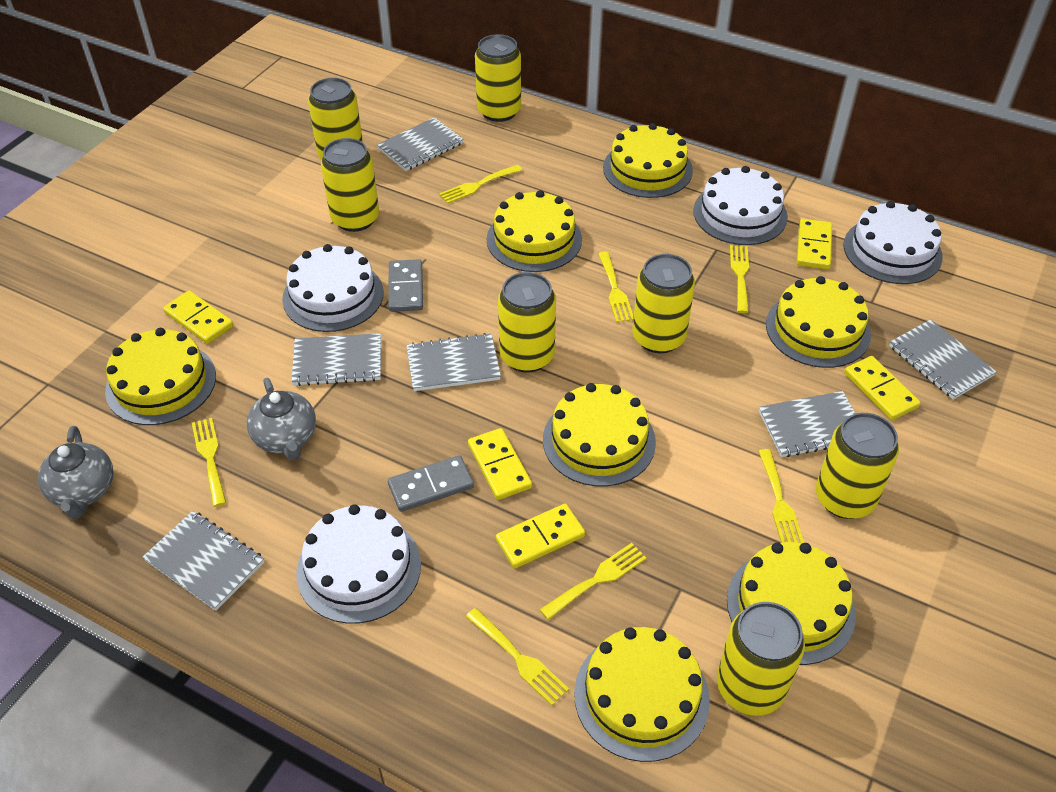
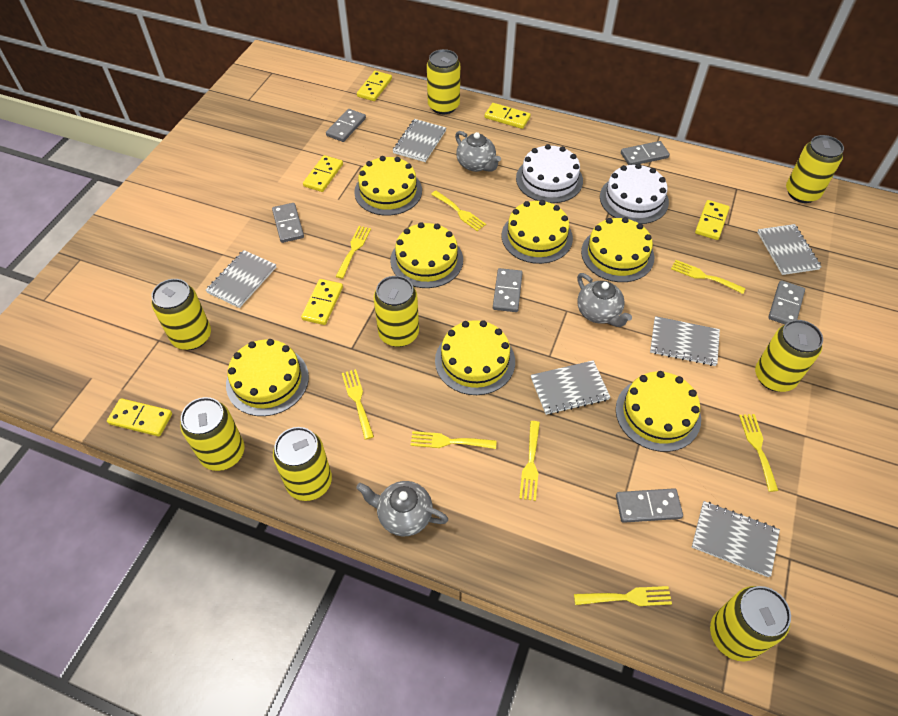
grey domino: 2 -> 6
grey teapot: 2 -> 3
white cake: 4 -> 2
yellow can: 7 -> 8
yellow domino: 5 -> 6
yellow fork: 7 -> 8

